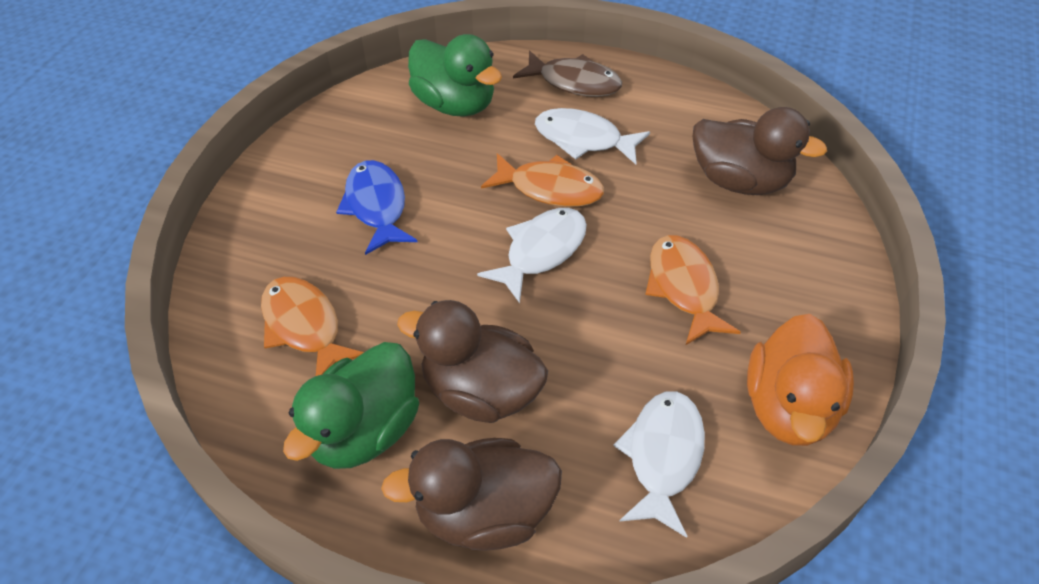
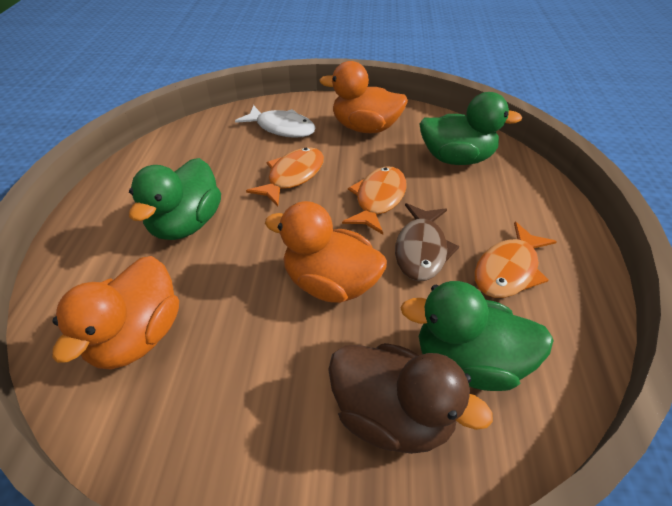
blue fish: 1 -> 0
brown duck: 3 -> 1
green duck: 2 -> 3
orange duck: 1 -> 3
white fish: 3 -> 1

